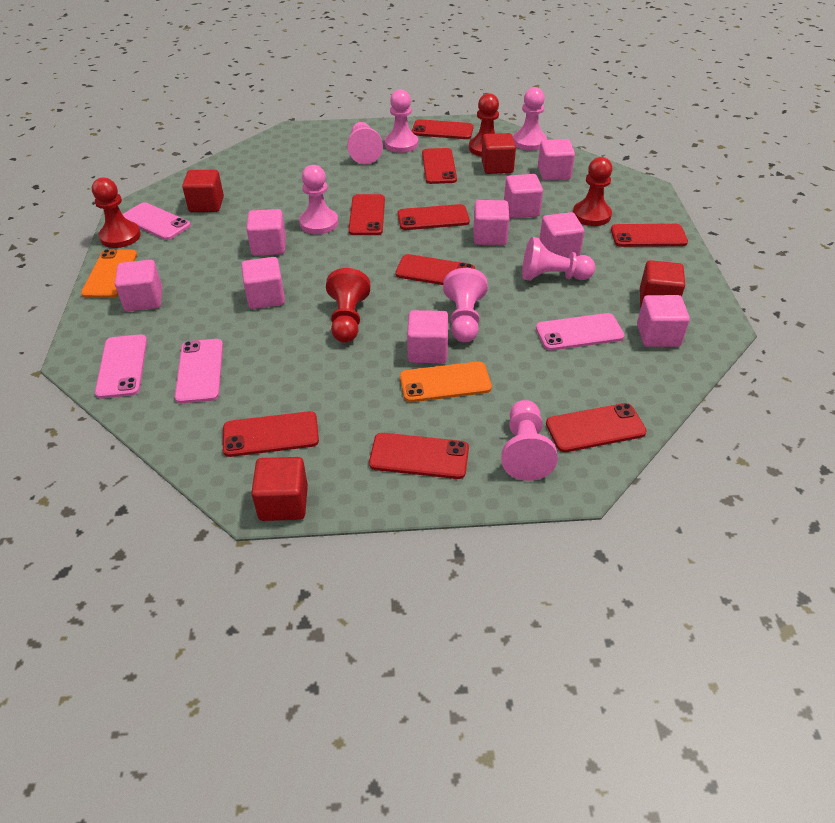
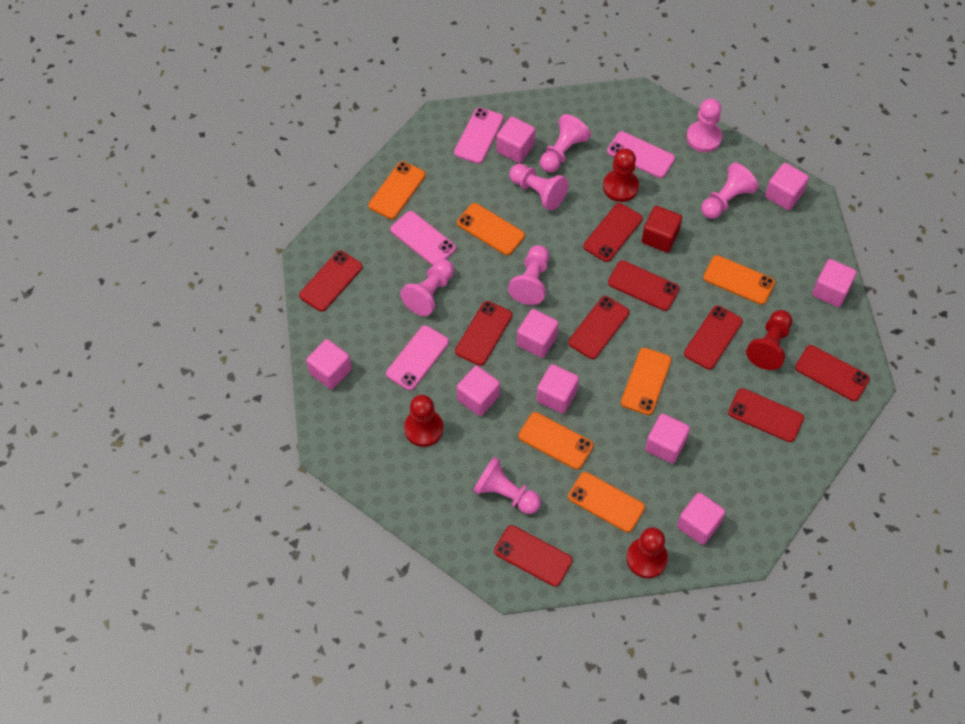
orange phone: 2 -> 6
red cube: 4 -> 1

